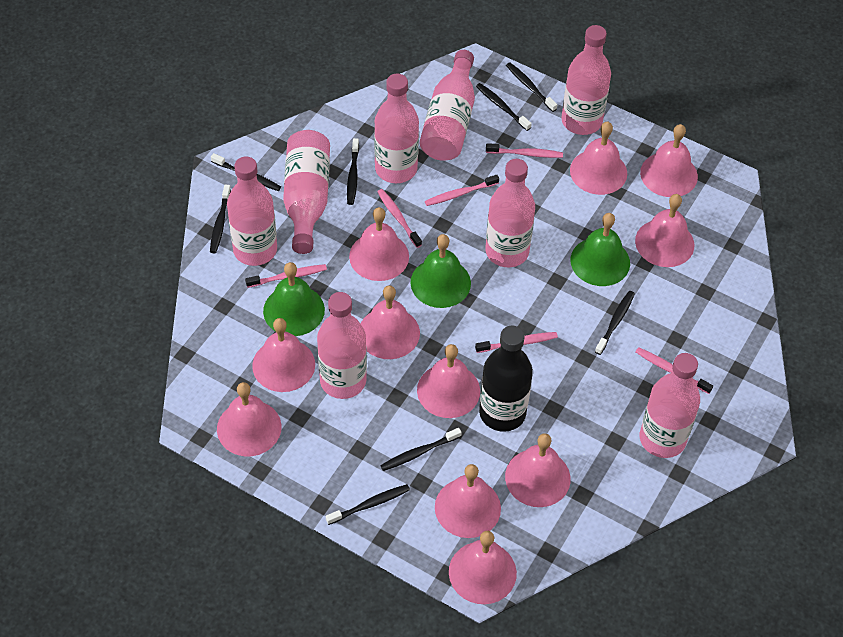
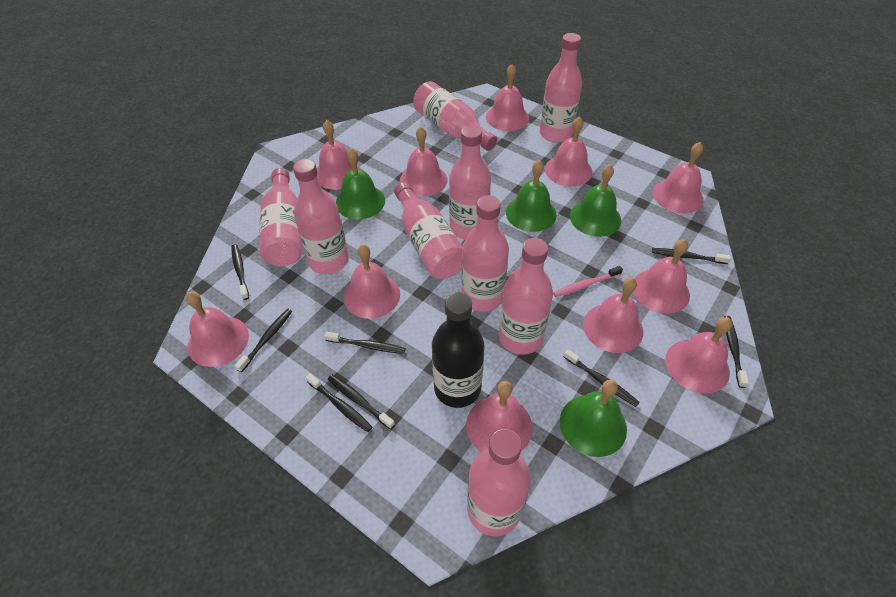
green bell: 3 -> 4
pink bottle: 8 -> 9
pink toothbrush: 6 -> 1

